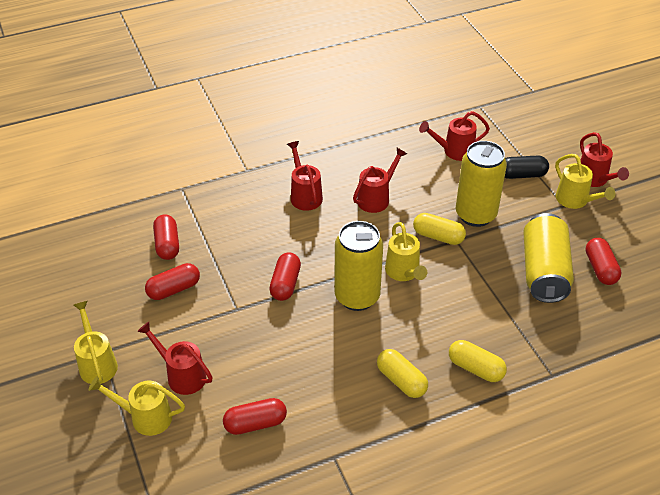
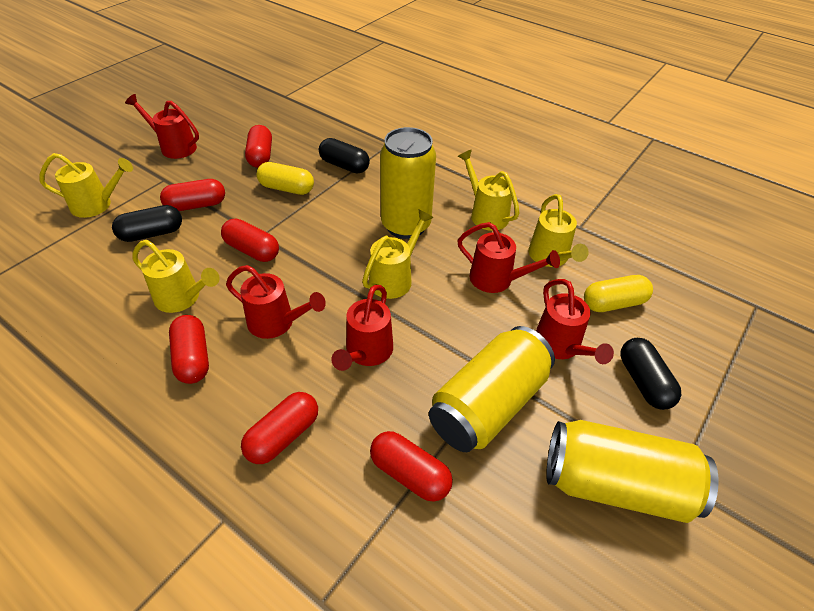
black capsule: 1 -> 3
red capsule: 5 -> 6
yellow capsule: 3 -> 2
yellow watering can: 4 -> 5

